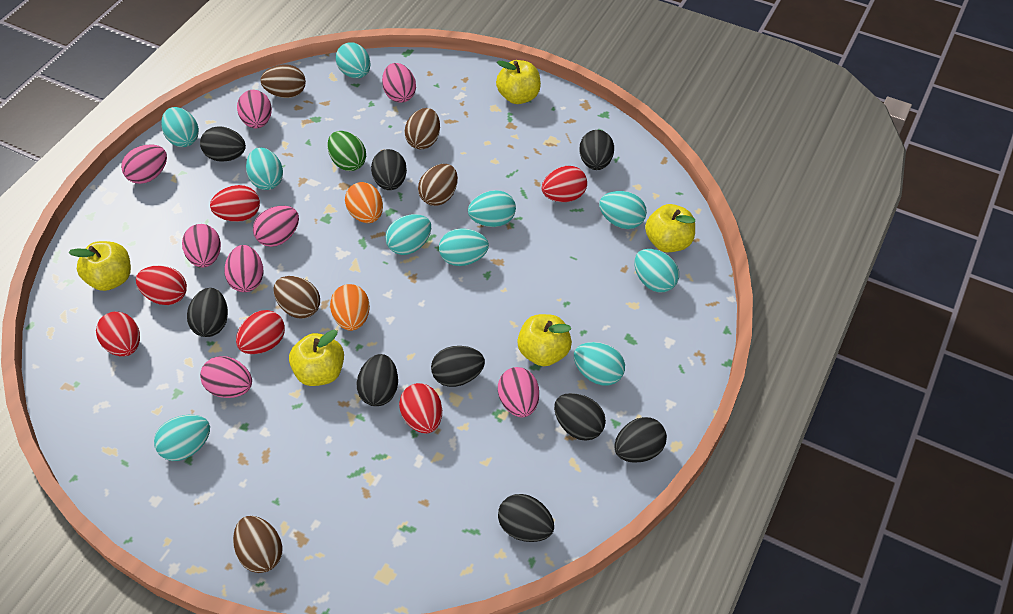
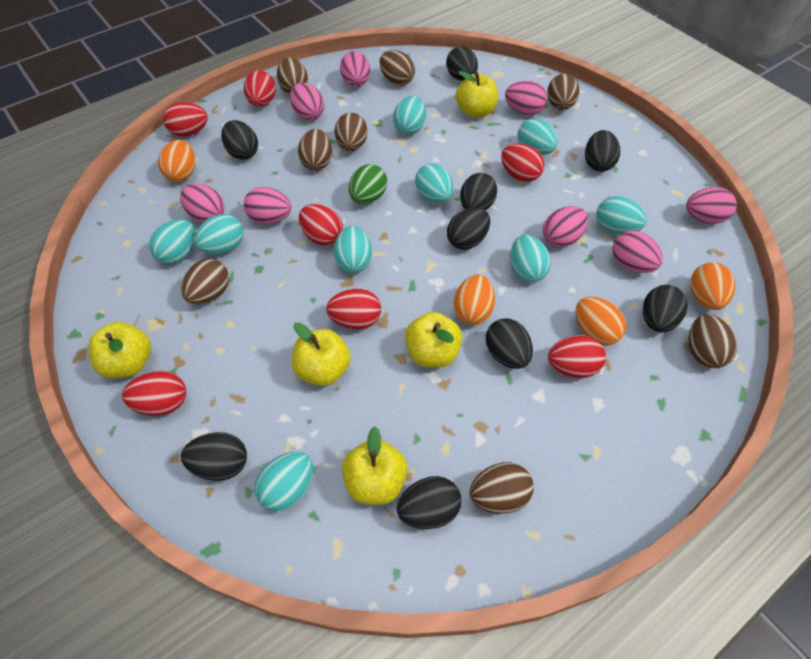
brown egg: 5 -> 8
orange egg: 2 -> 4
red egg: 6 -> 7
turquoise egg: 10 -> 9

